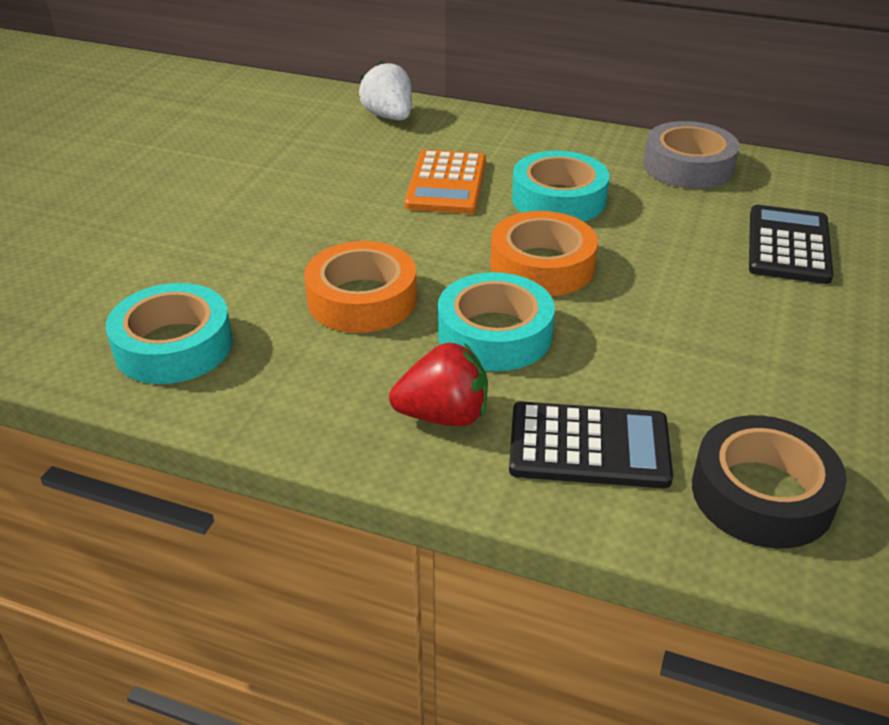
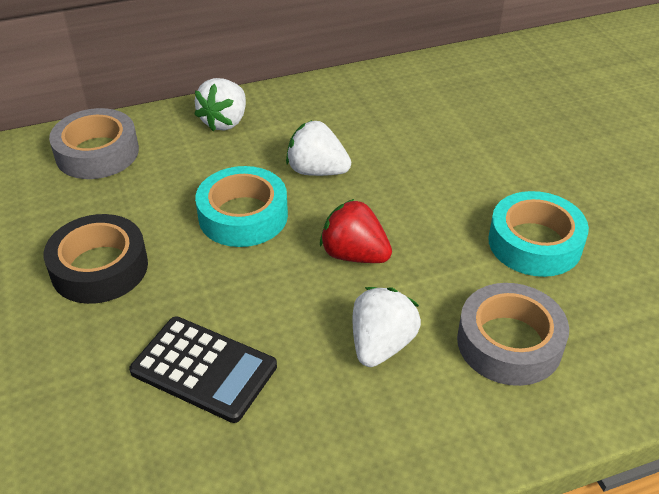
black calculator: 2 -> 1
grey tape: 1 -> 2
orange calculator: 1 -> 0
orange tape: 2 -> 0
turquoise tape: 3 -> 2
white strawberry: 1 -> 3

